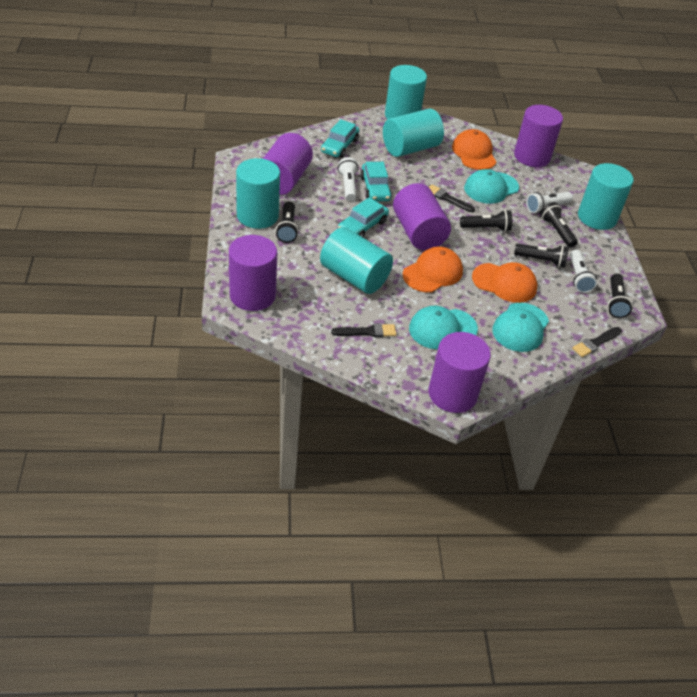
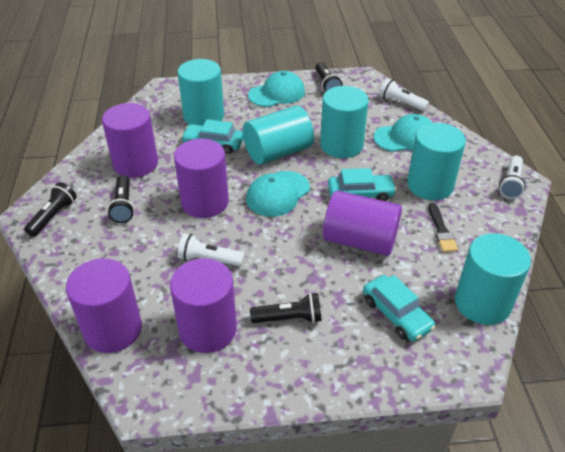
black brush: 3 -> 1
black flashlight: 5 -> 4
orange cap: 3 -> 0

